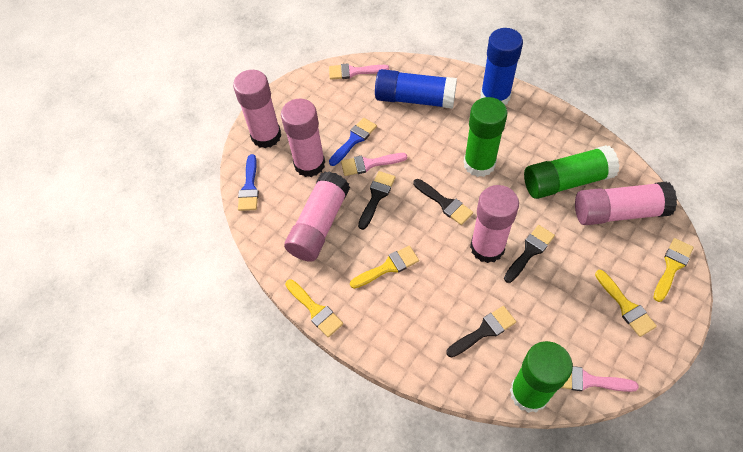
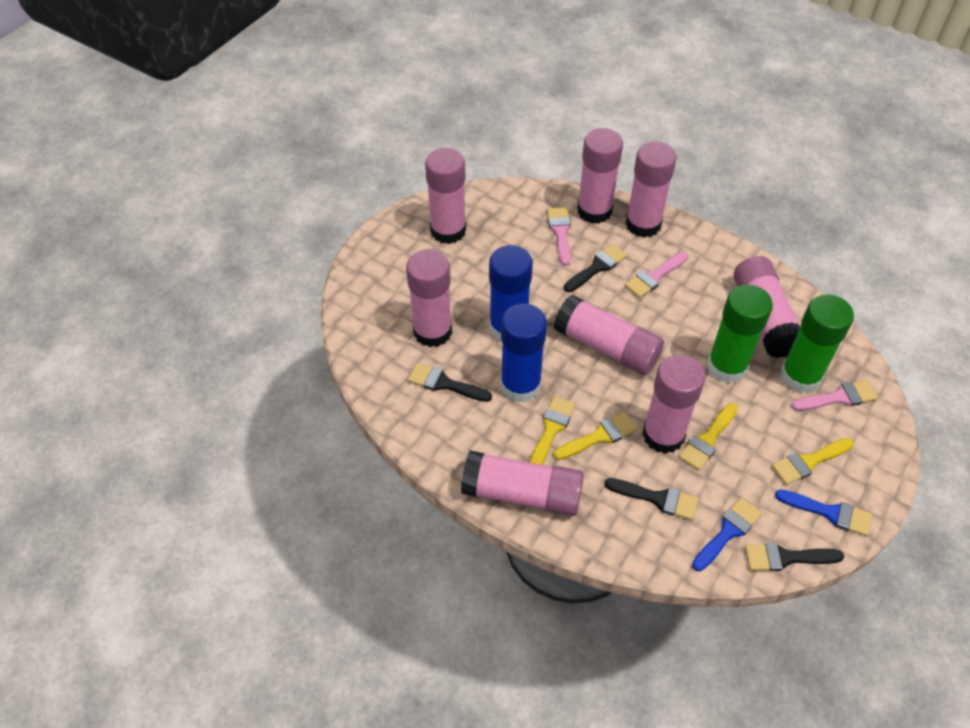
green glue stick: 3 -> 2
pink glue stick: 5 -> 8

